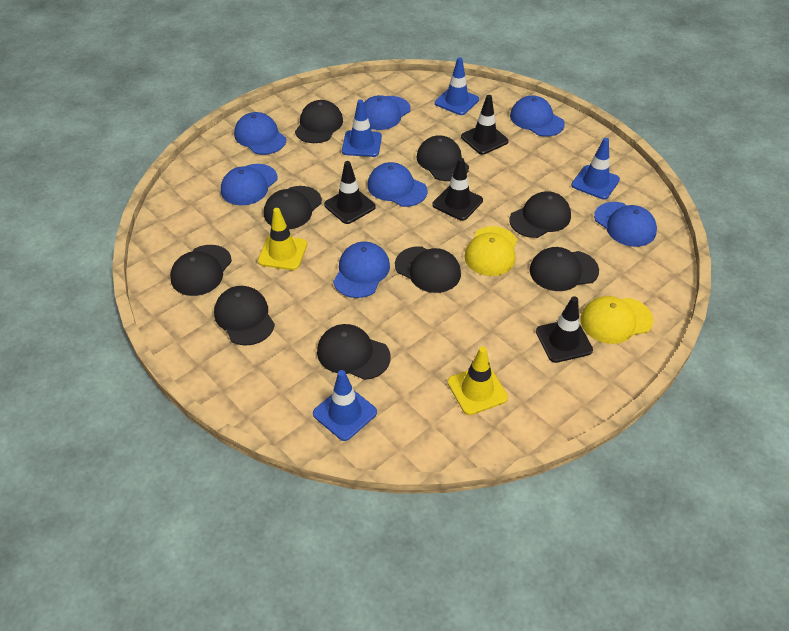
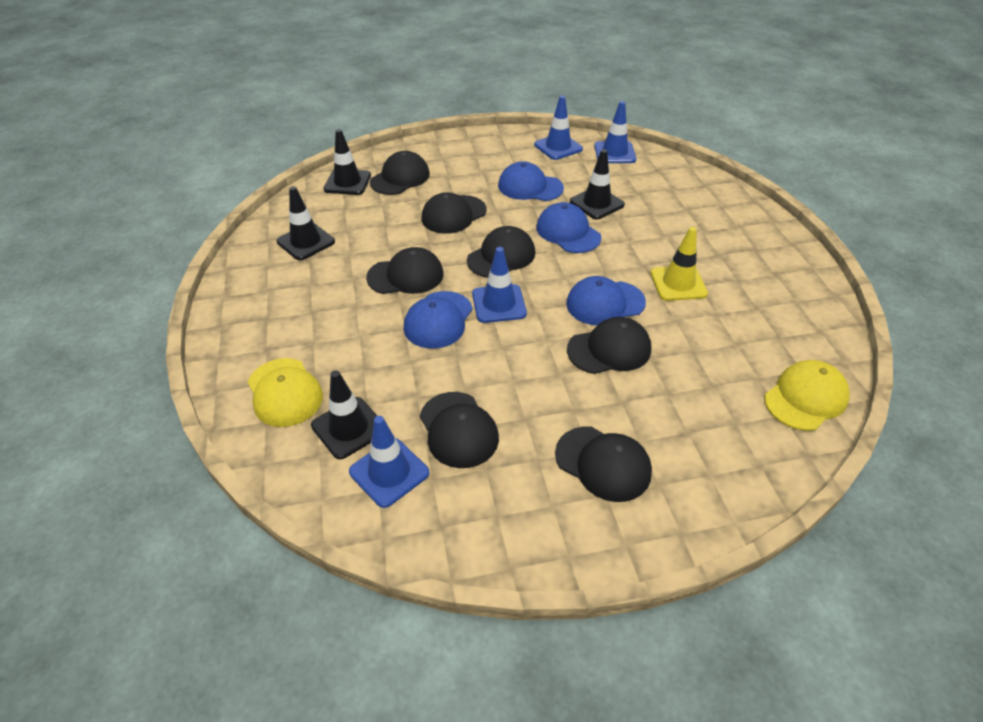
black cap: 9 -> 7
blue cap: 7 -> 4
yellow traffic cone: 2 -> 1

